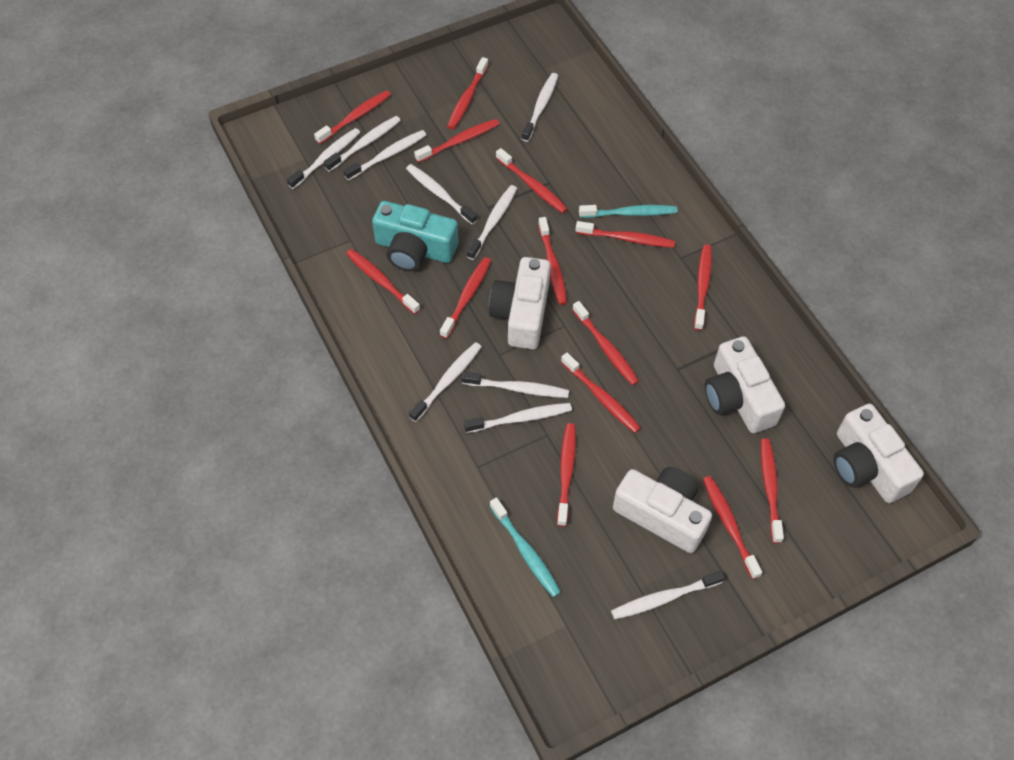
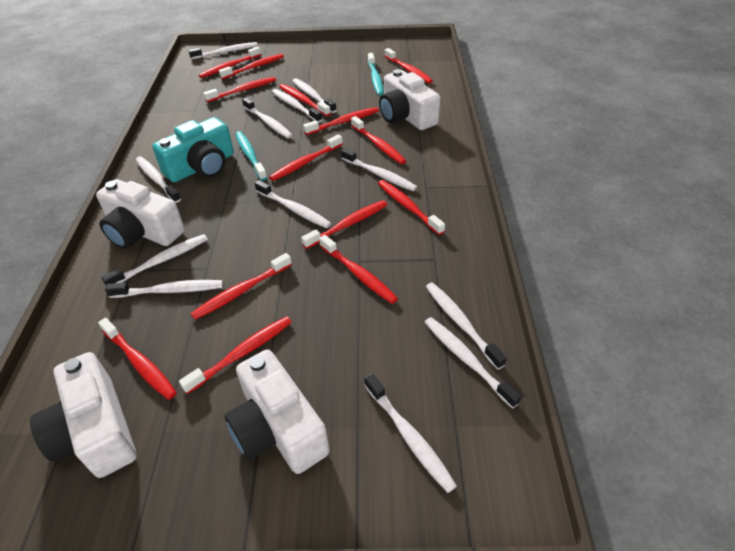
white toothbrush: 10 -> 12

